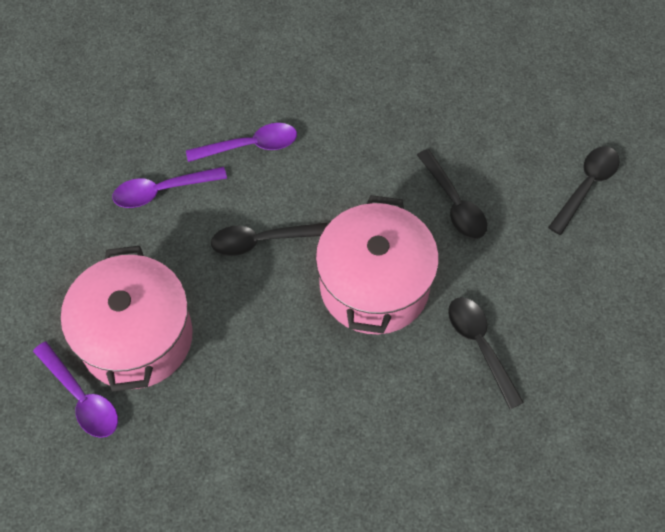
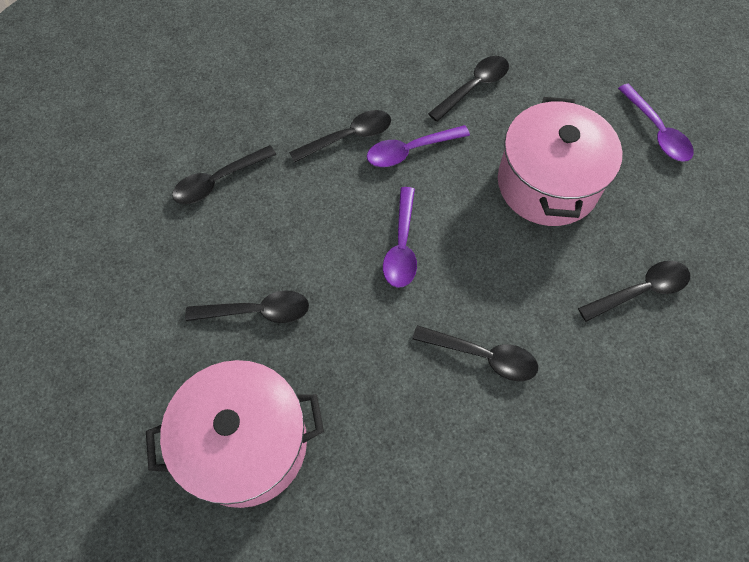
black spoon: 4 -> 6

